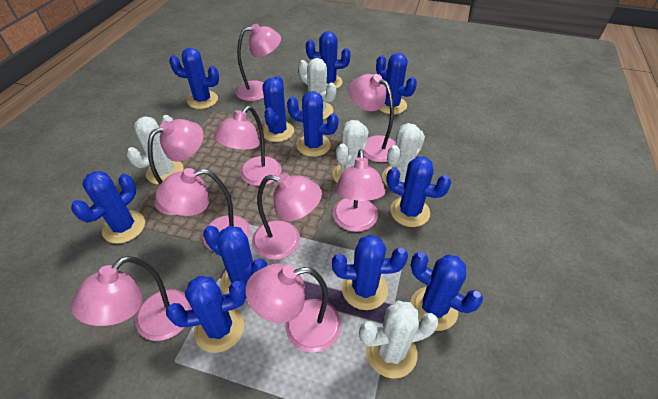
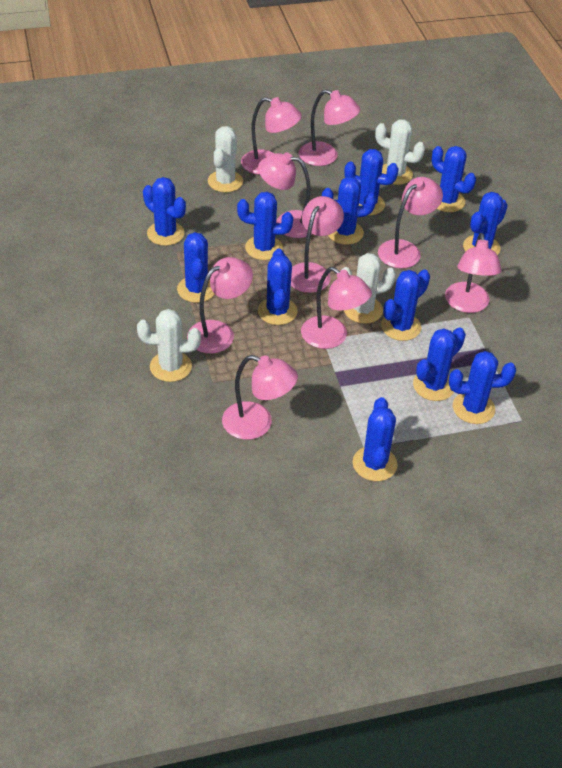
blue cactus: 11 -> 12
white cactus: 5 -> 4

